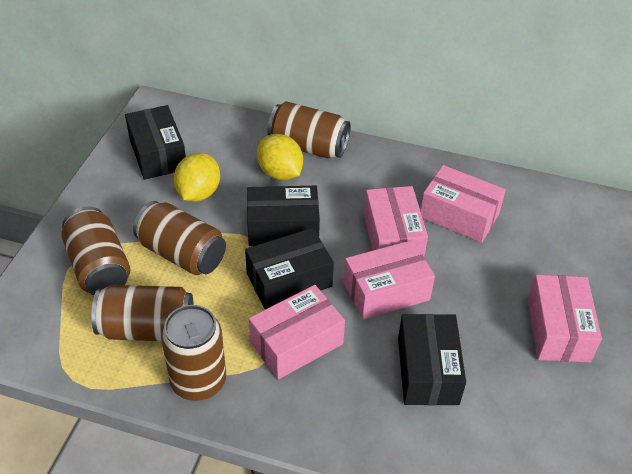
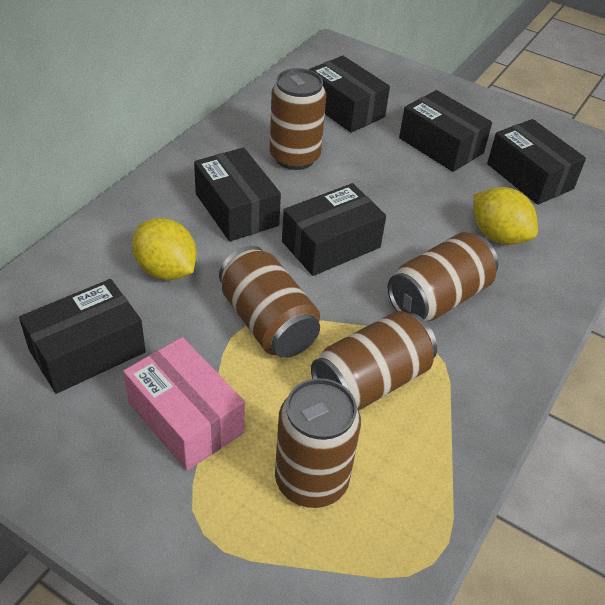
black box: 4 -> 6
pink box: 5 -> 1

